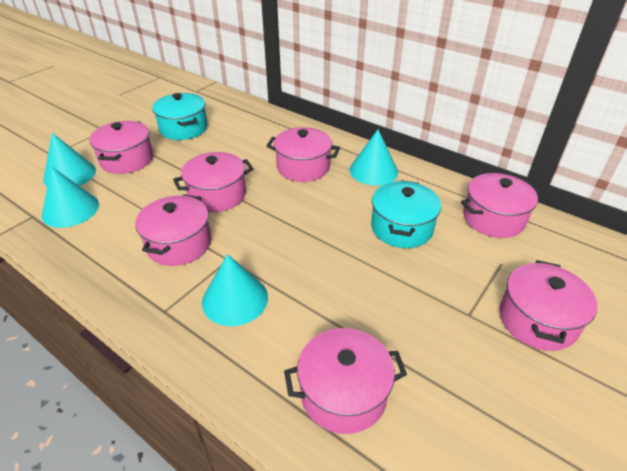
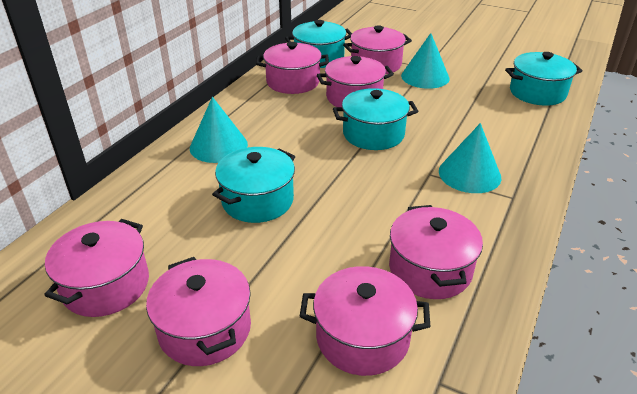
turquoise cone: 4 -> 3
turquoise pot: 2 -> 4

